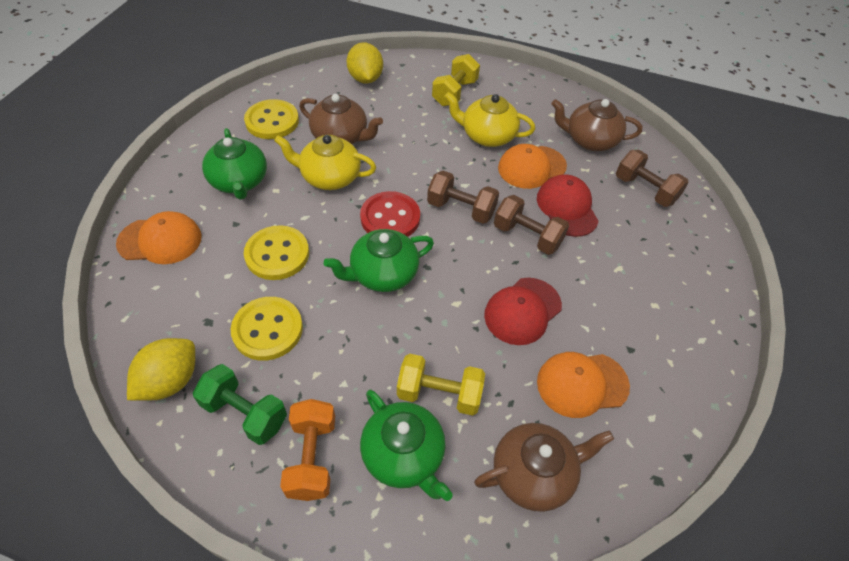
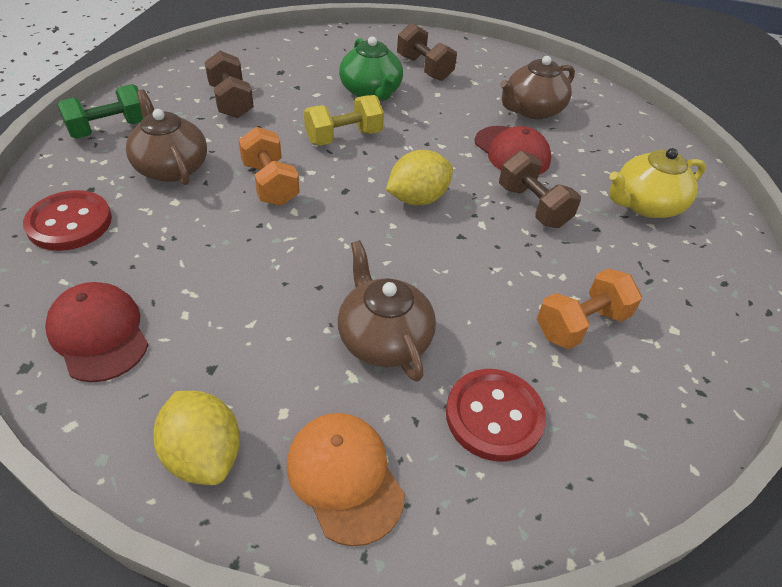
green teapot: 3 -> 1
orange cap: 3 -> 1
orange dumbbell: 1 -> 2
red button: 1 -> 2
yellow button: 3 -> 0
yellow dumbbell: 2 -> 1
yellow teapot: 2 -> 1

